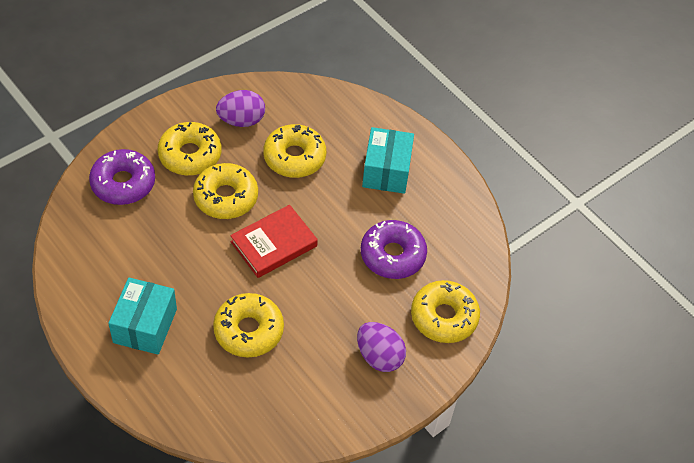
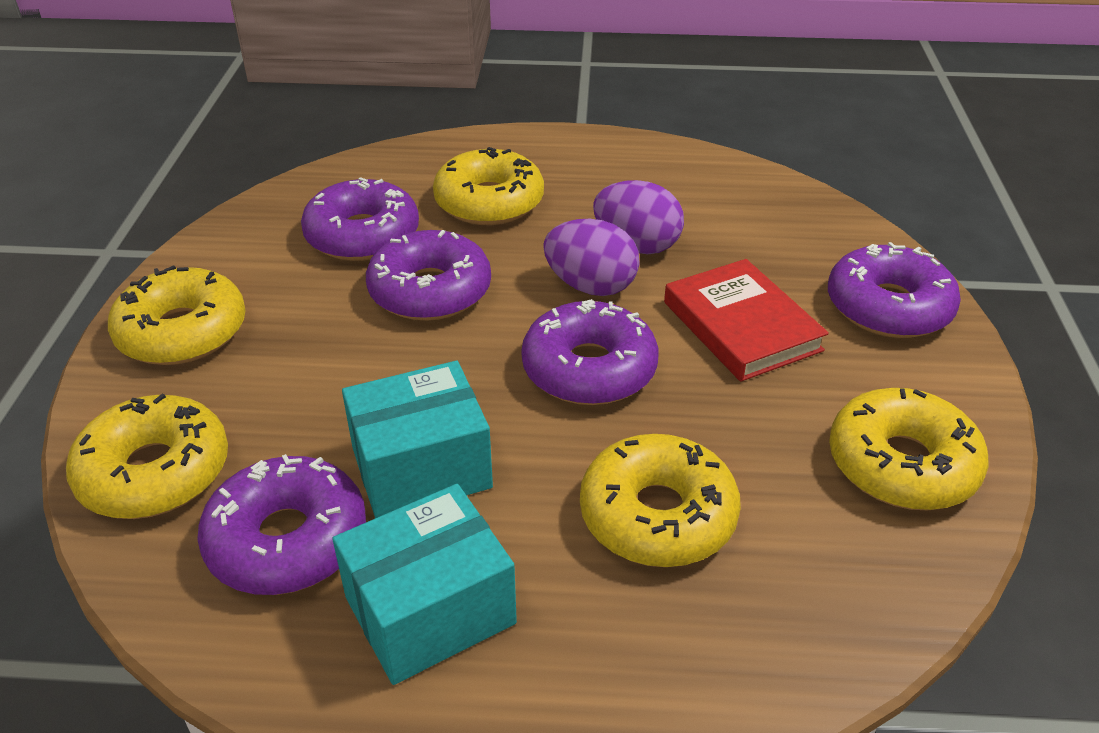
purple donut: 2 -> 5

